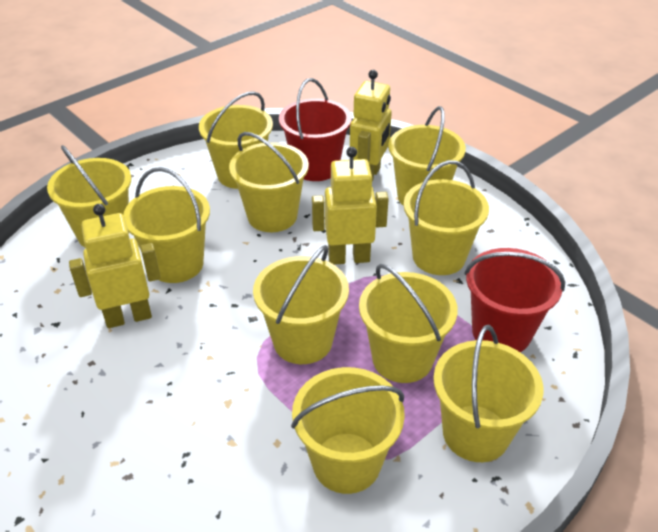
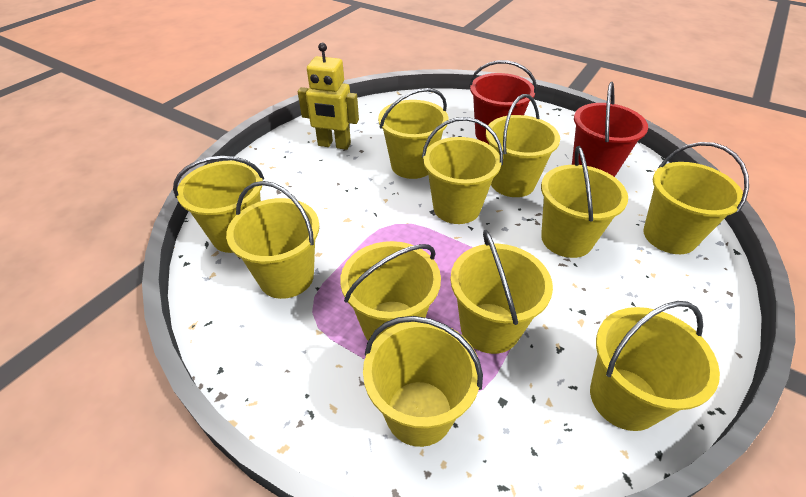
yellow bucket: 10 -> 11
yellow robot: 3 -> 1

